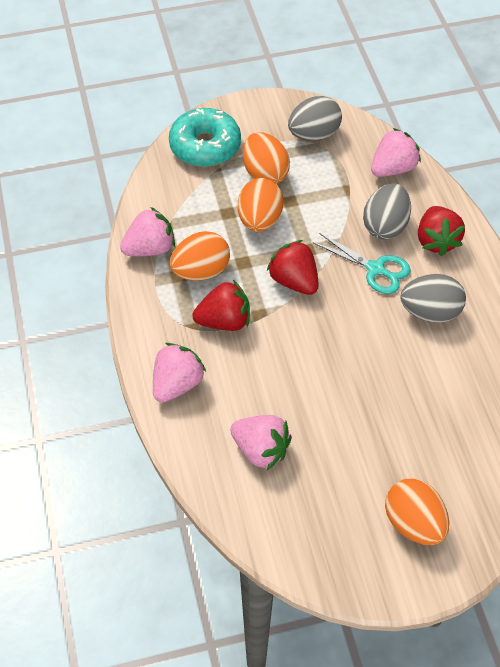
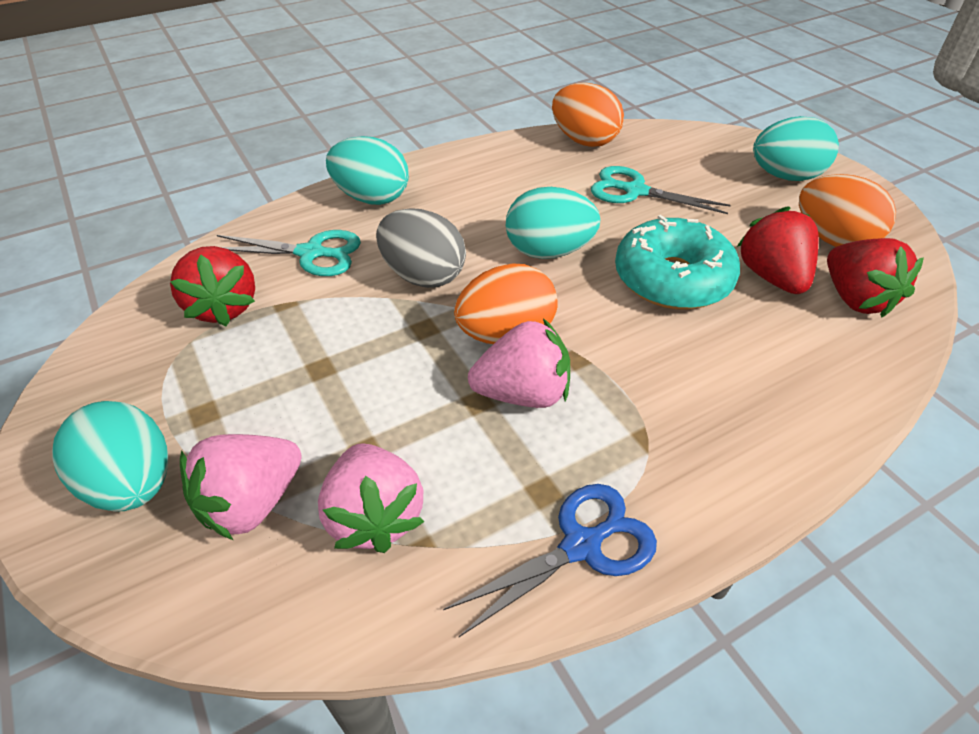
blue scissors: 0 -> 1
grey egg: 3 -> 1
orange egg: 4 -> 3
pink strawberry: 4 -> 3
turquoise egg: 0 -> 4
turquoise scissors: 1 -> 2

